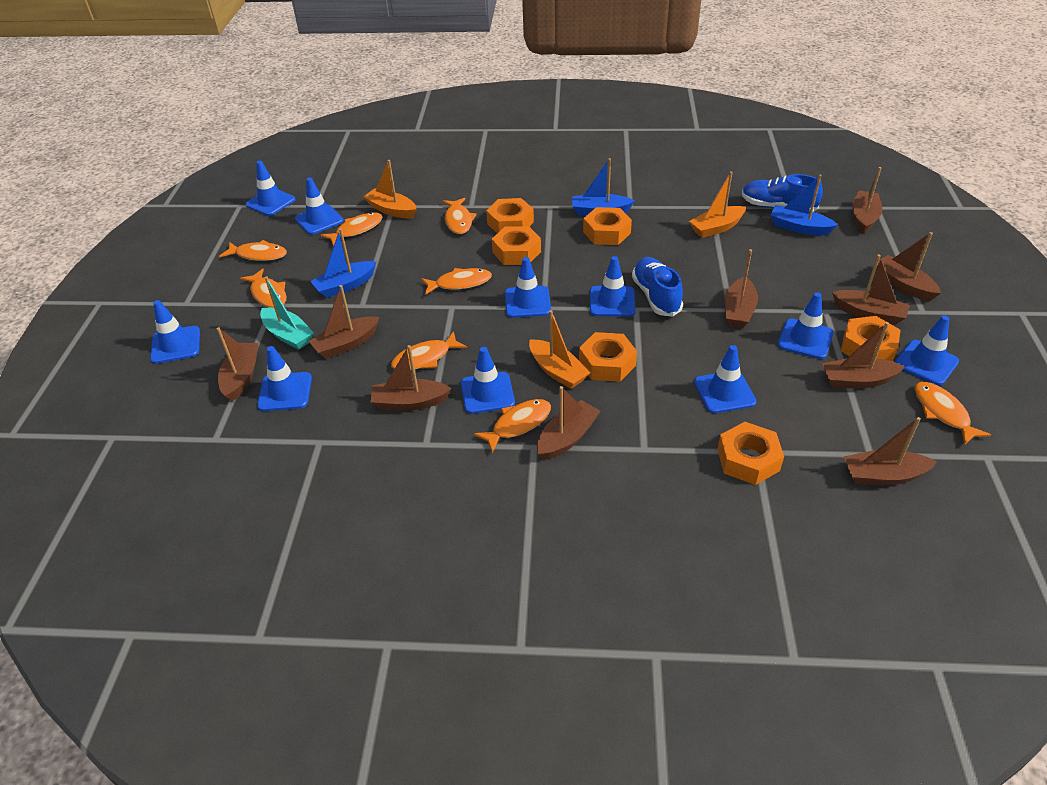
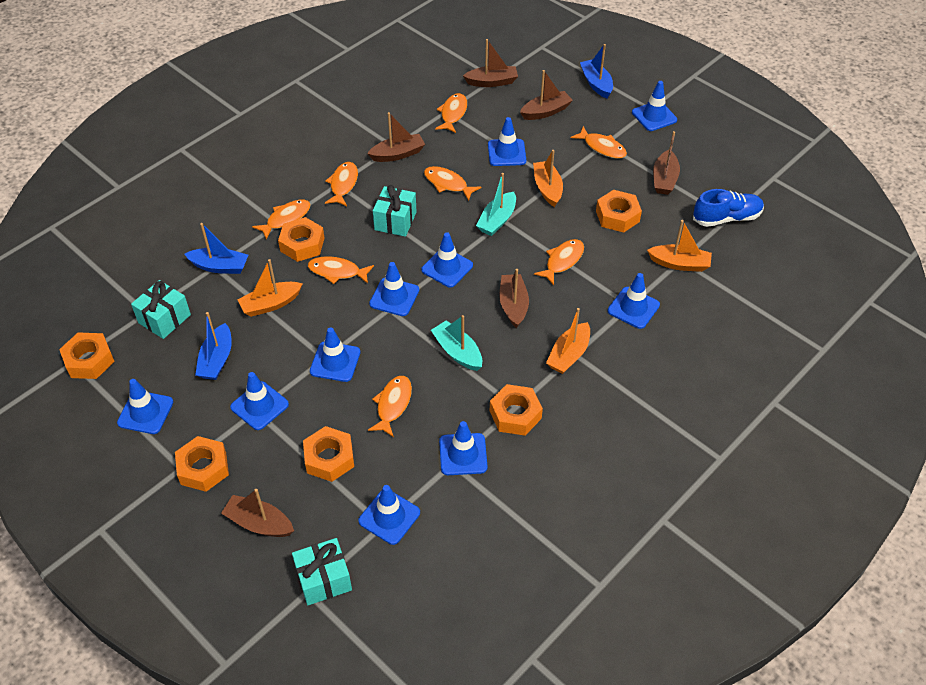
blue shoe: 2 -> 1
brown boat: 10 -> 6
orange boat: 3 -> 4
turquoise boat: 1 -> 2
turquoise gift: 0 -> 3

